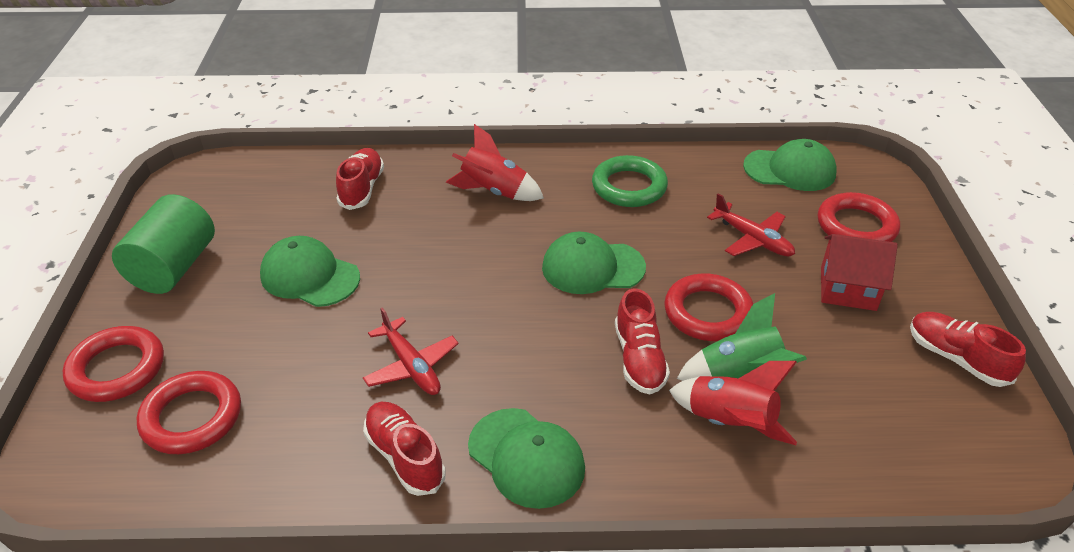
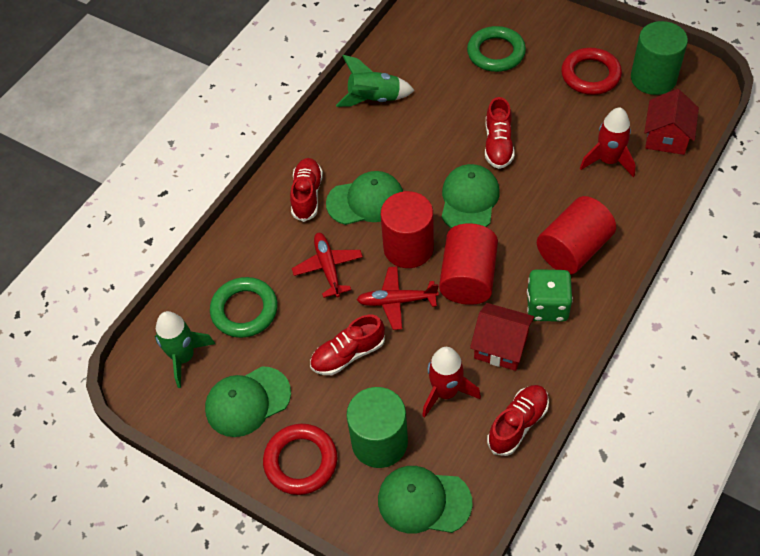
green cylinder: 1 -> 2
green dice: 0 -> 1
green ring: 1 -> 2
green rocket: 1 -> 2
red cylinder: 0 -> 3
red house: 1 -> 2
red ring: 4 -> 2

